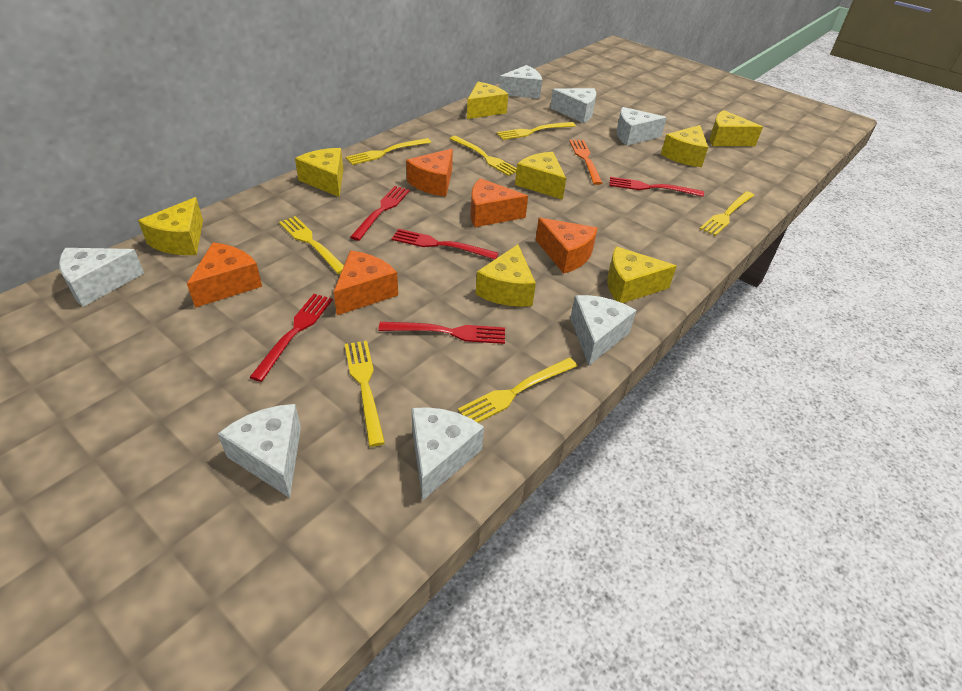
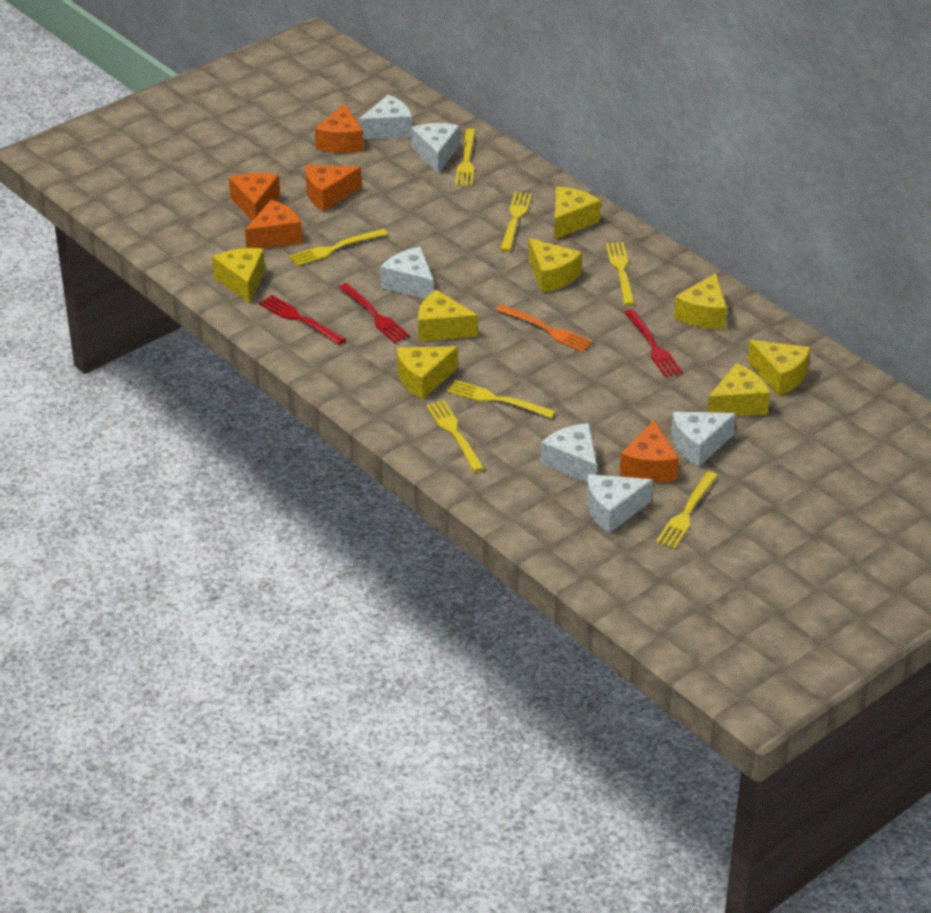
red fork: 5 -> 3
white cheese: 7 -> 6

